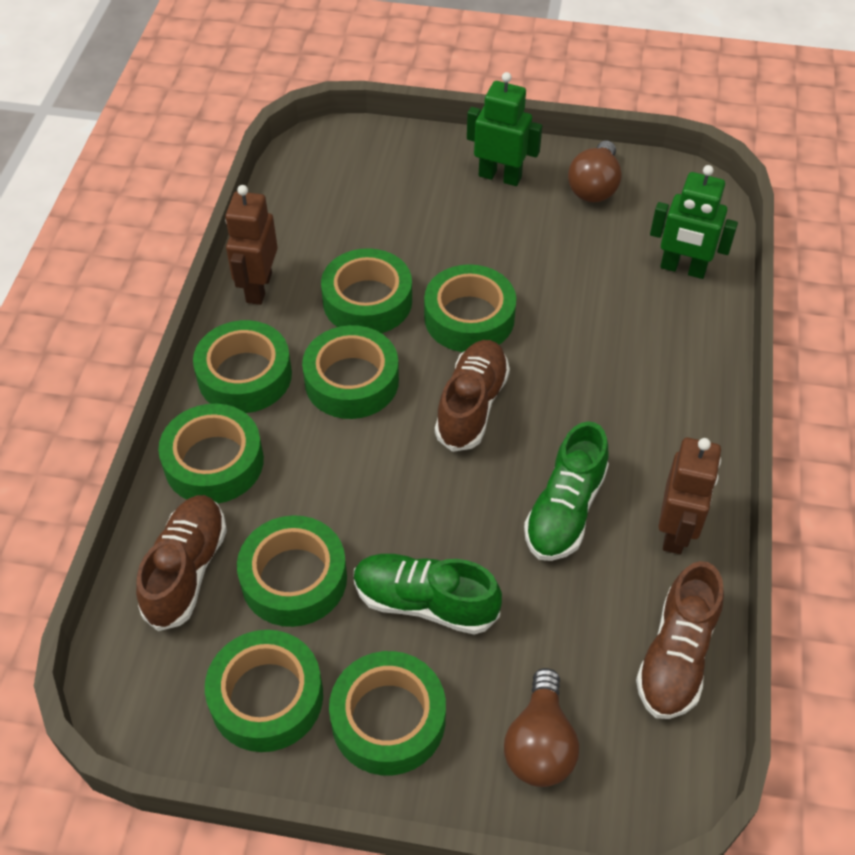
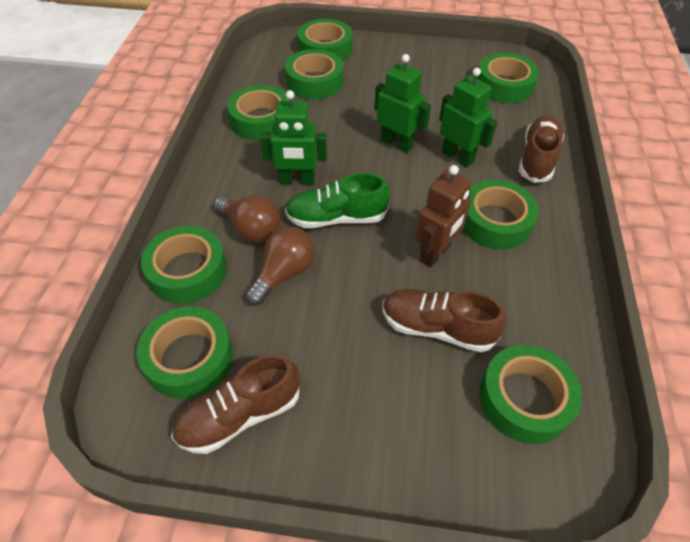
brown robot: 2 -> 1
green robot: 2 -> 3
green shoe: 2 -> 1

